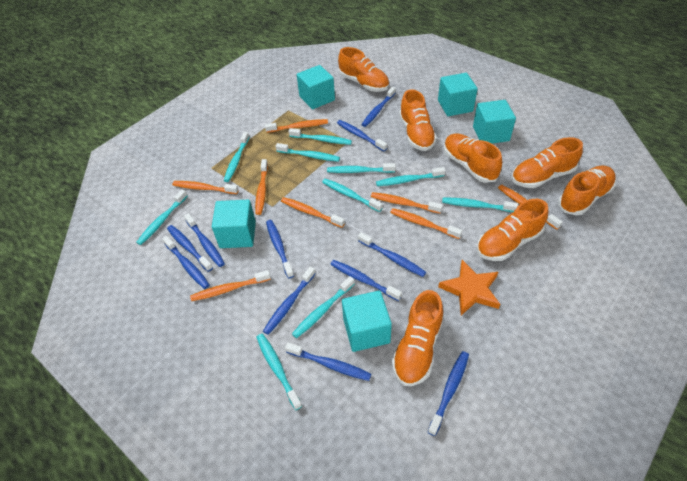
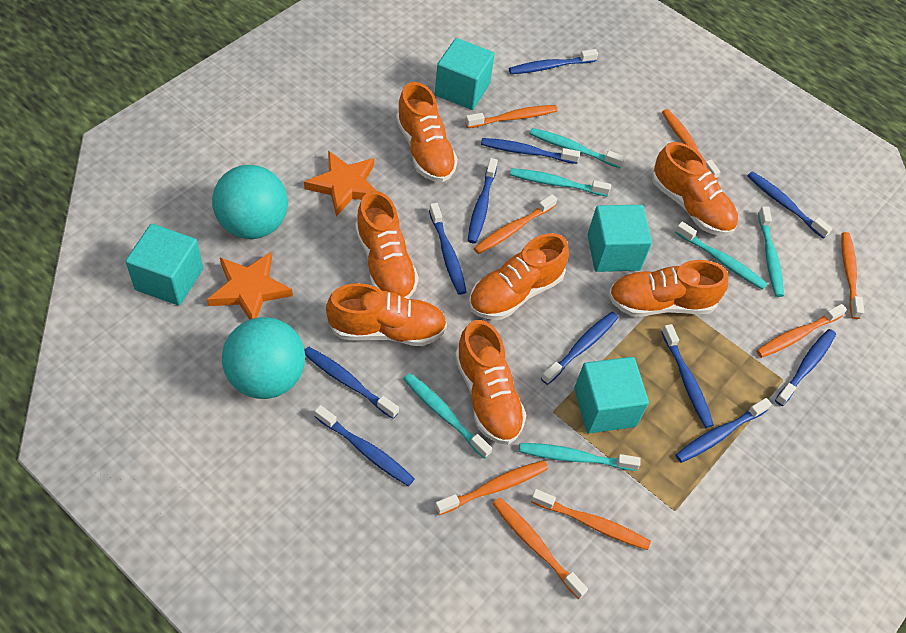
orange star: 1 -> 2
turquoise ball: 0 -> 2
turquoise cube: 5 -> 4
turquoise toothbrush: 10 -> 6

